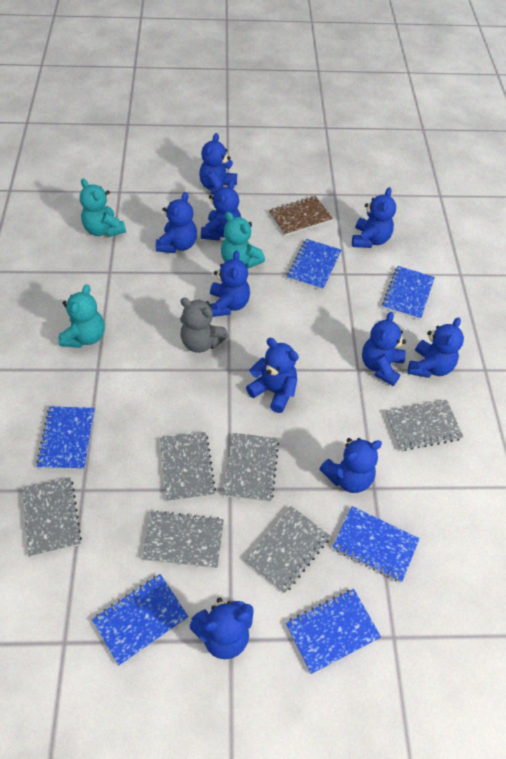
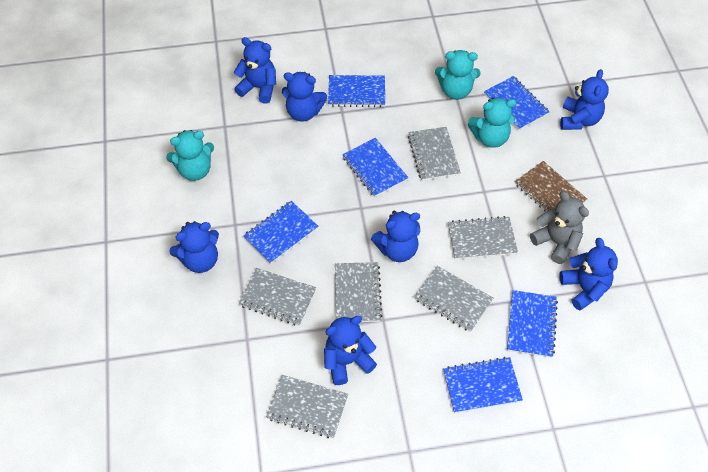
blue teddy bear: 10 -> 7

